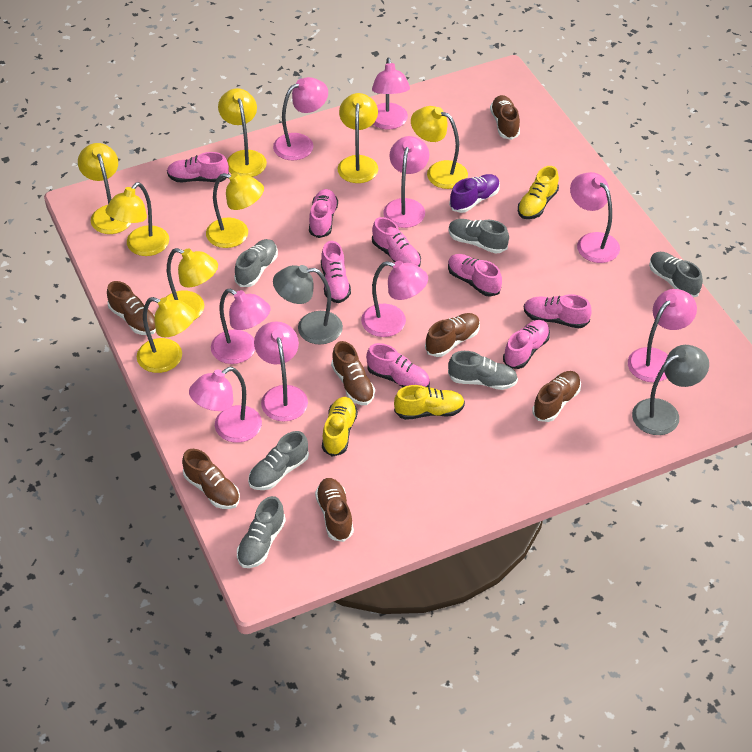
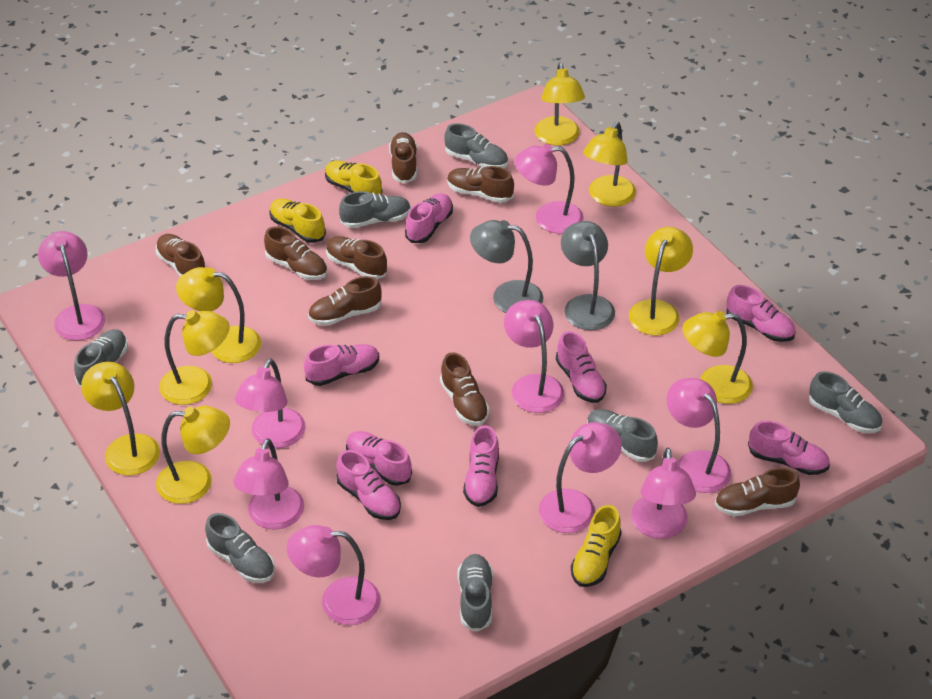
brown shoe: 7 -> 8
grey shoe: 6 -> 7
purple shoe: 1 -> 0

